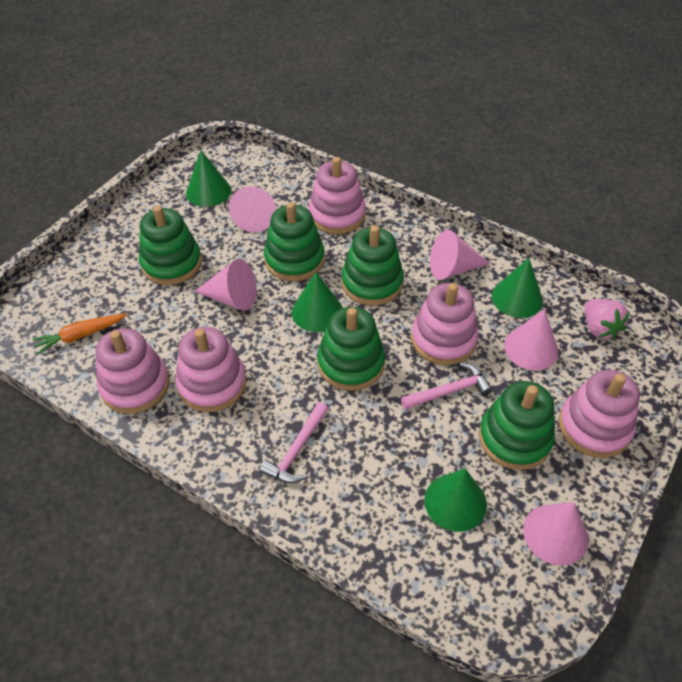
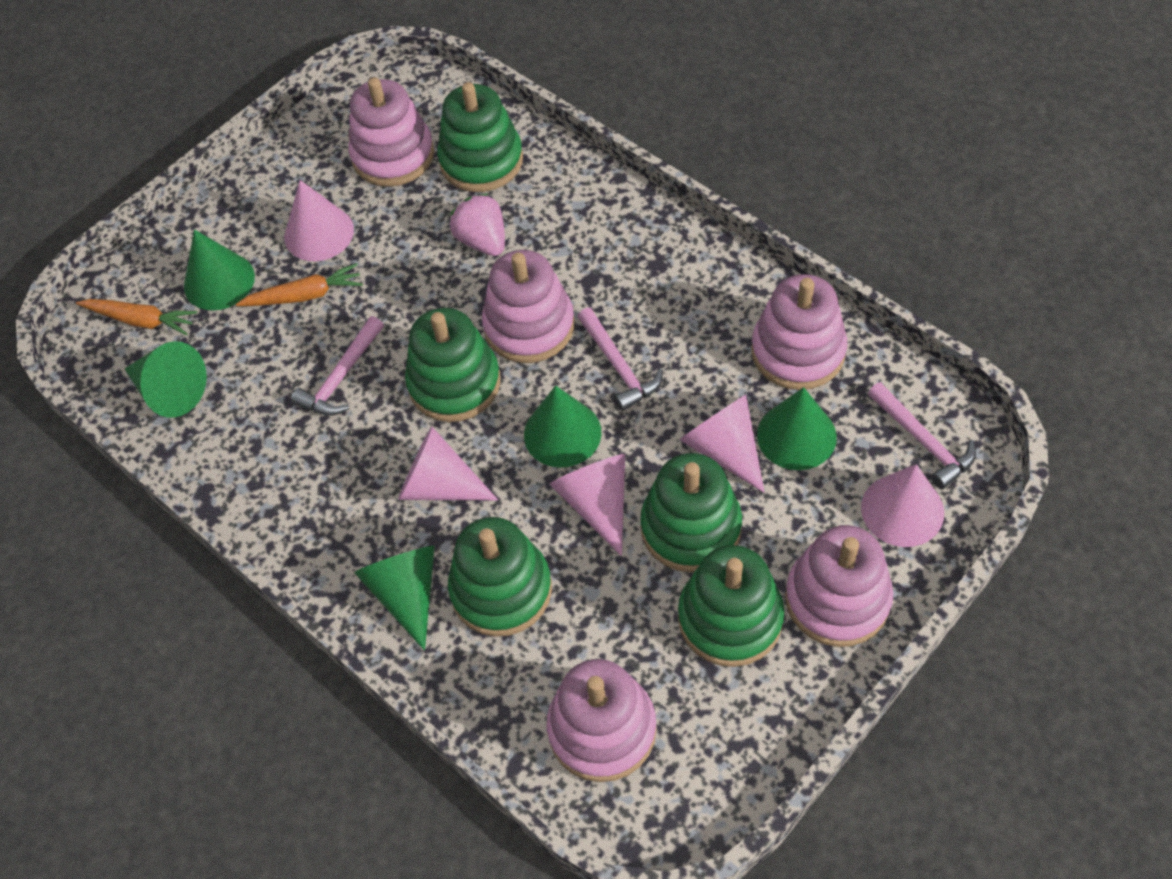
green cone: 4 -> 5
orange carrot: 1 -> 2
pink hammer: 2 -> 3

